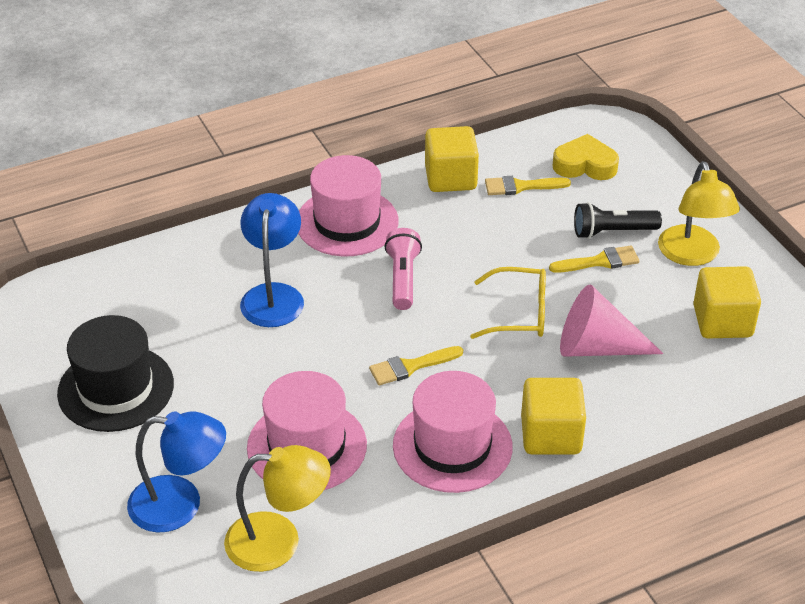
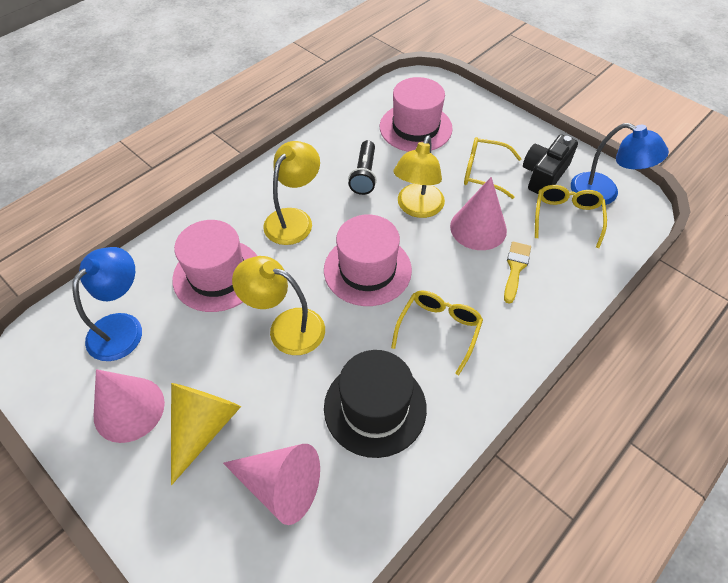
black camera: 0 -> 1
pink cone: 1 -> 3
pink flashlight: 1 -> 0
yellow brush: 3 -> 1
yellow cone: 0 -> 1
yellow cube: 3 -> 0
yellow glasses: 1 -> 3
yellow heart: 1 -> 0
yellow lamp: 2 -> 3

